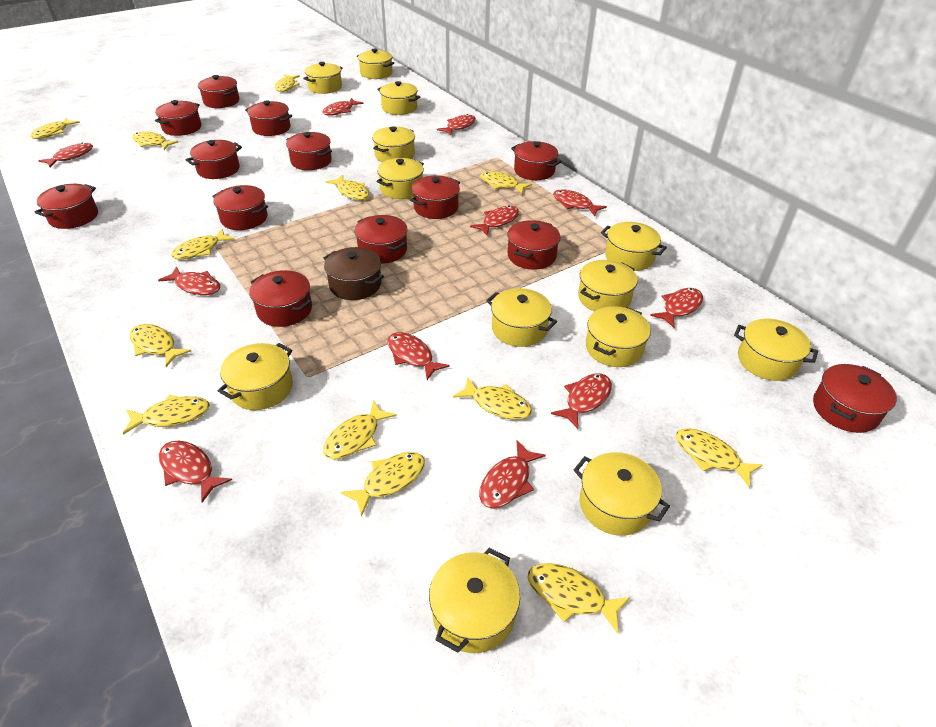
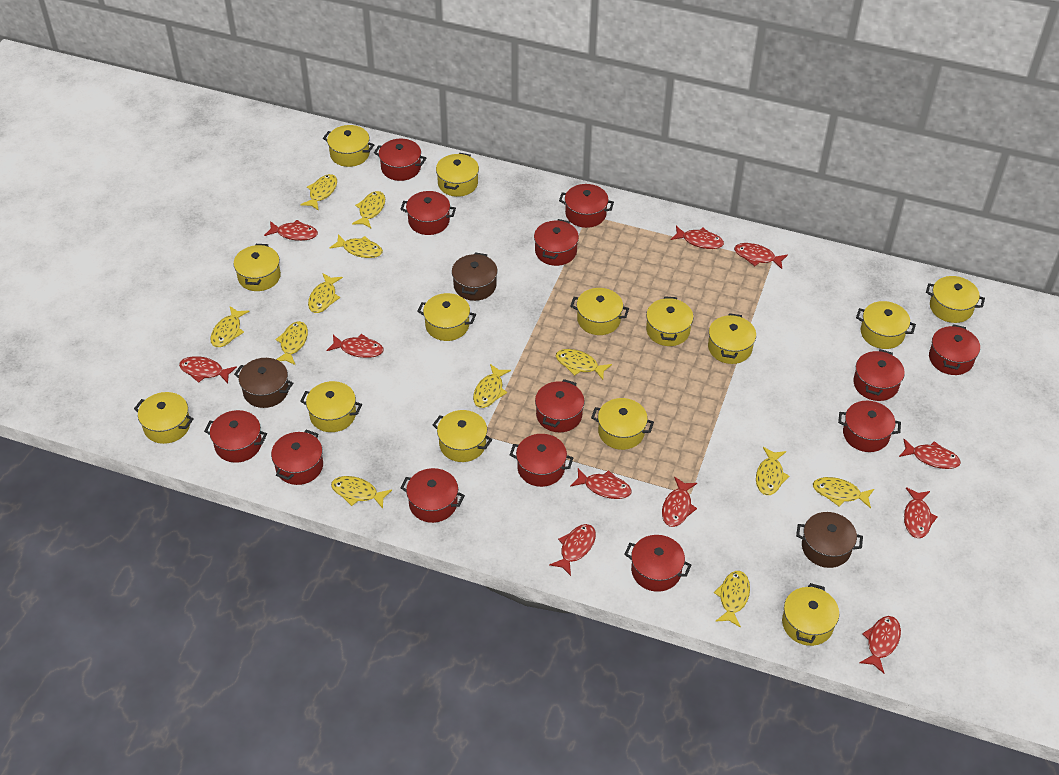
brown pot: 1 -> 3
yellow fish: 13 -> 12
yellow pot: 13 -> 14

